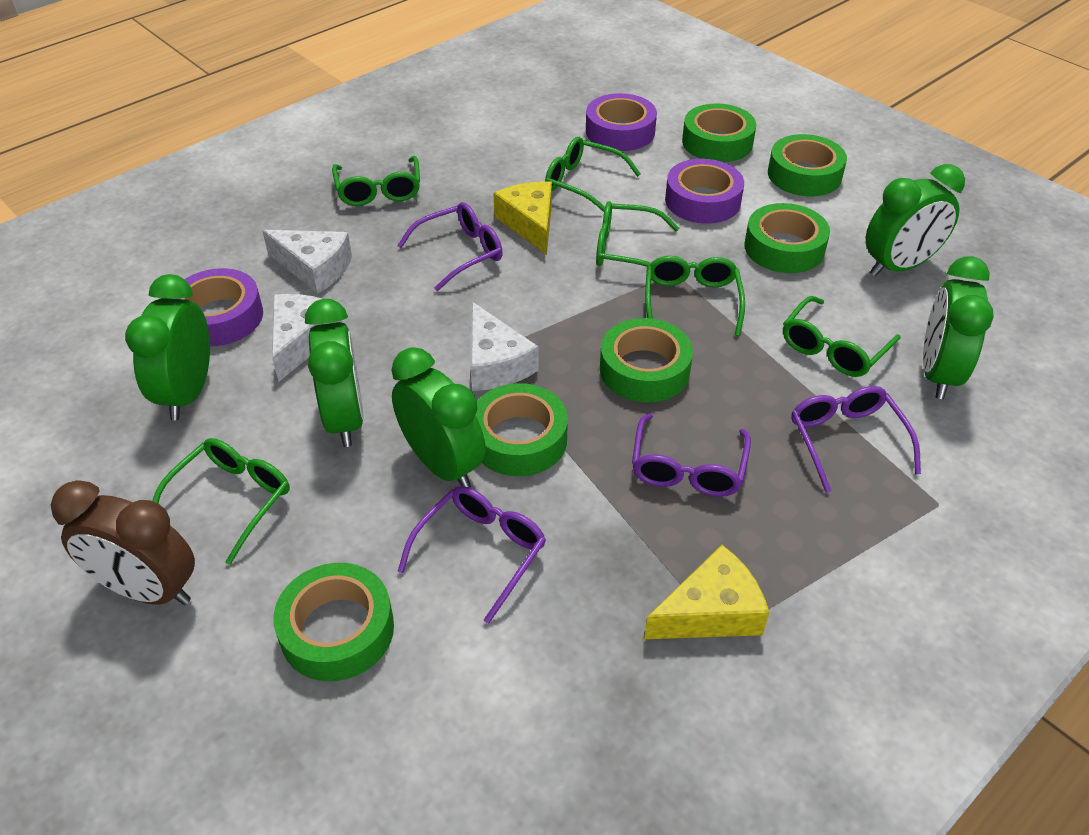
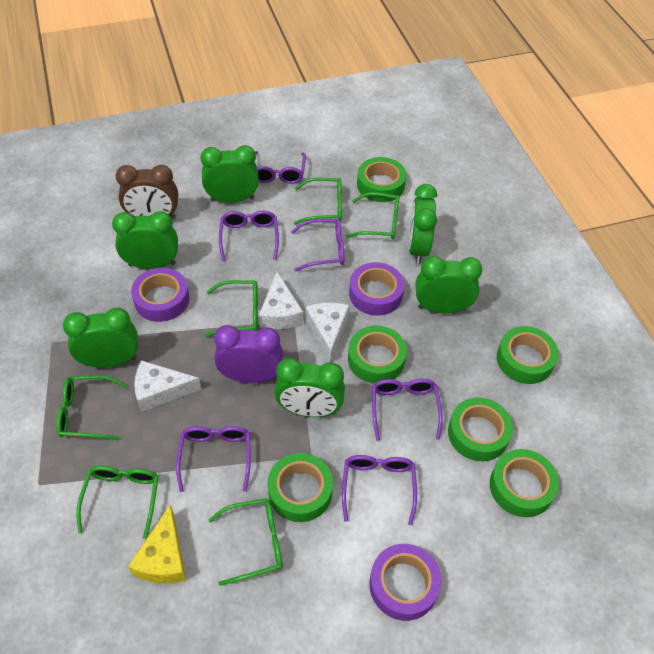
green clock: 5 -> 6
purple clock: 0 -> 1
purple glasses: 4 -> 6
yellow cheese: 2 -> 1

